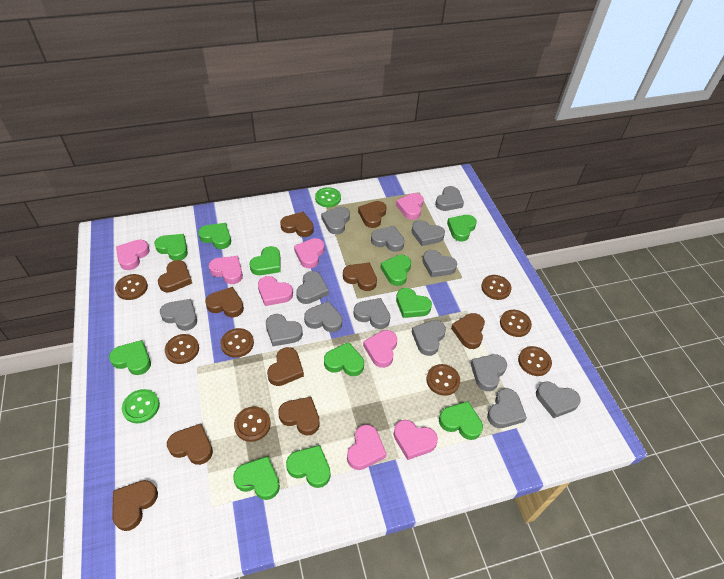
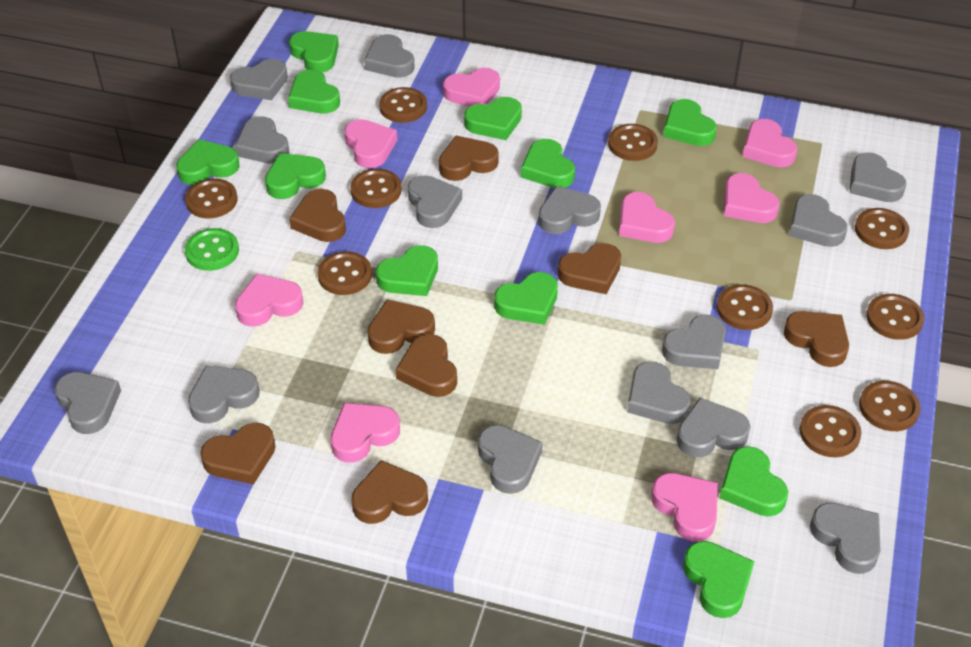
brown button: 8 -> 10
brown heart: 10 -> 8
green button: 2 -> 1

